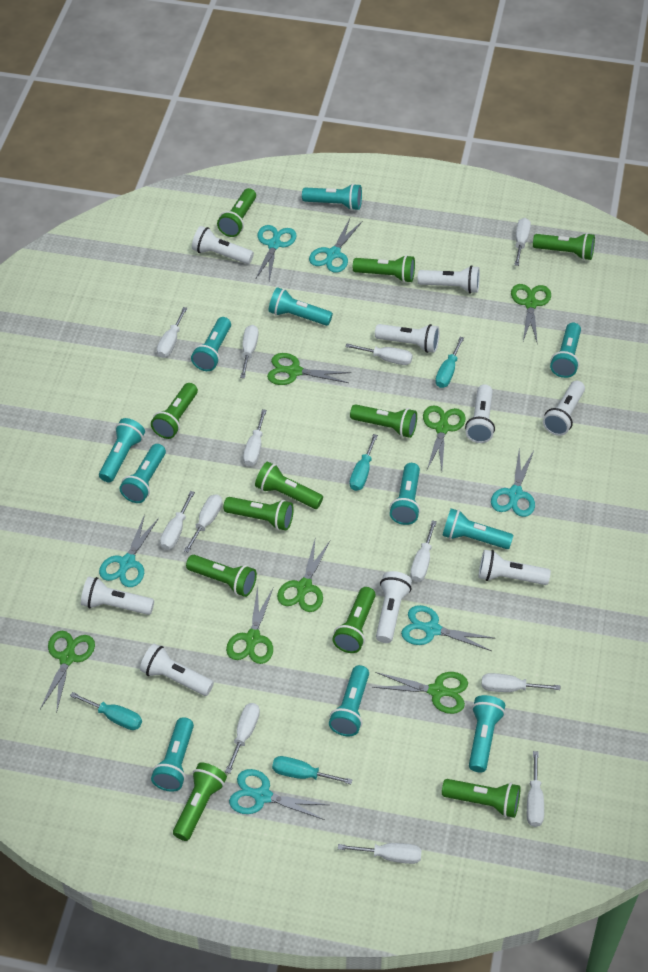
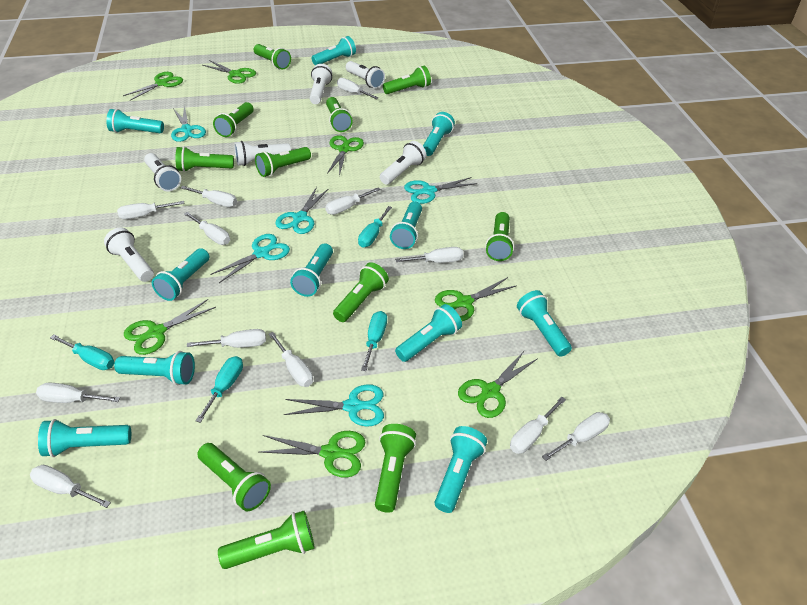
turquoise scissors: 6 -> 5
white flashlight: 9 -> 6

